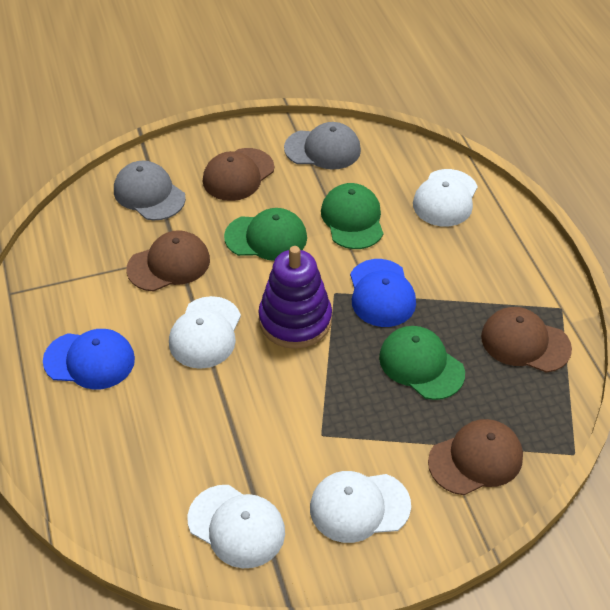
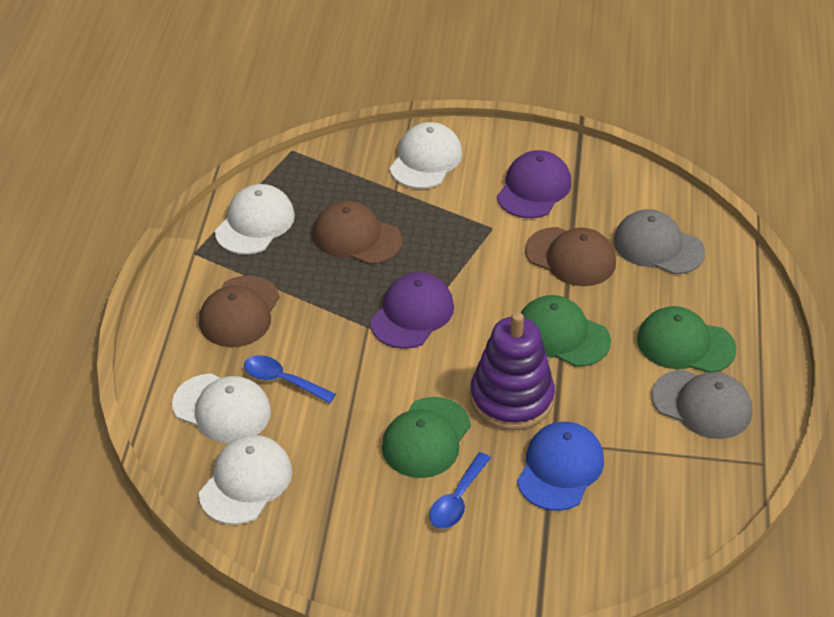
blue cap: 2 -> 1
blue spoon: 0 -> 2
brown cap: 4 -> 3
purple cap: 0 -> 2

